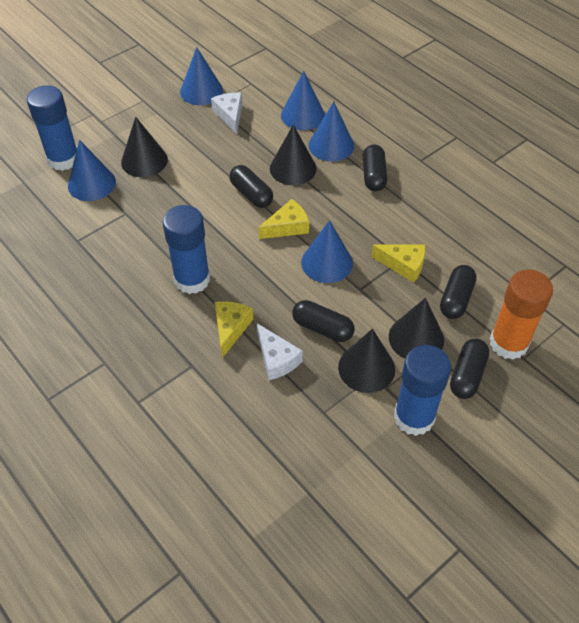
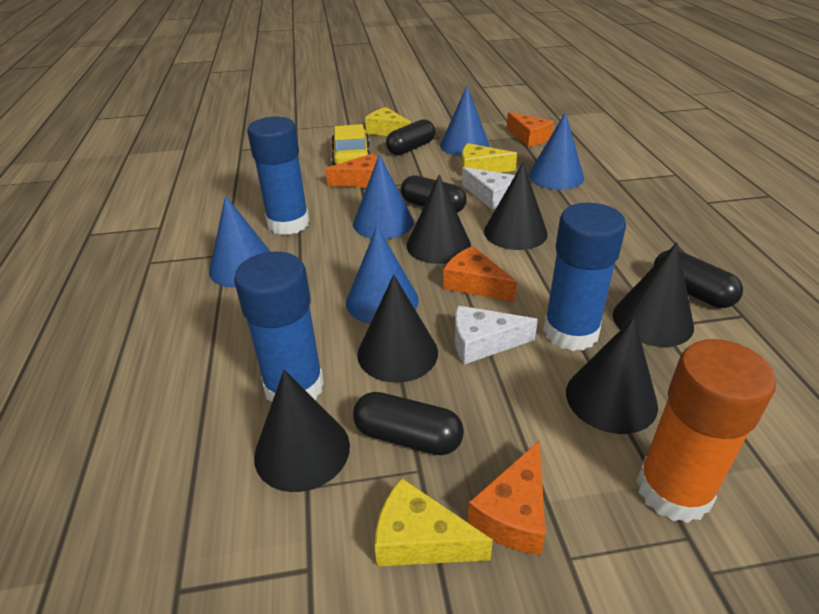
black capsule: 5 -> 4
black cone: 4 -> 6
orange cheese: 0 -> 4
yellow car: 0 -> 1

